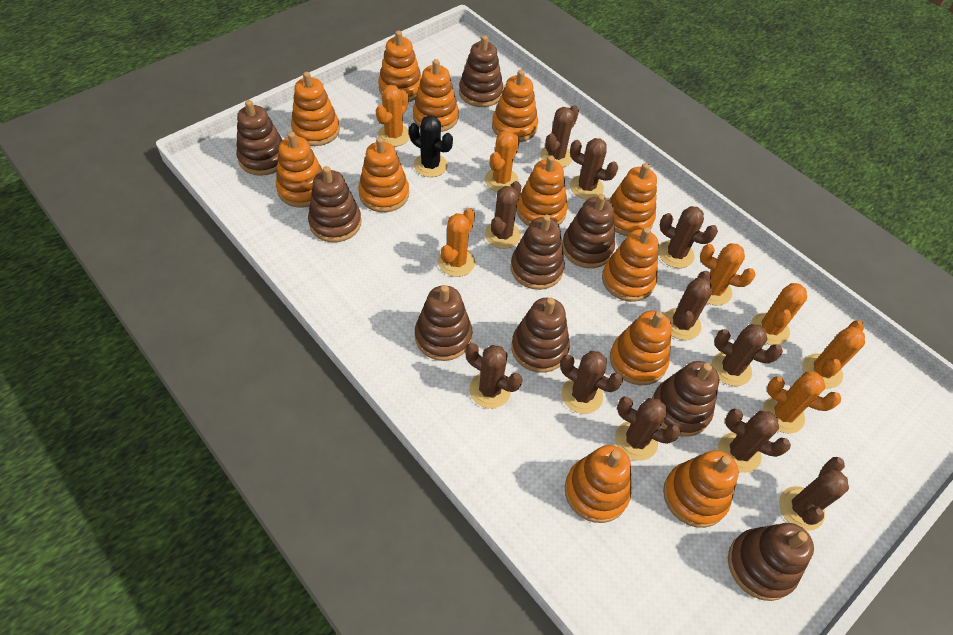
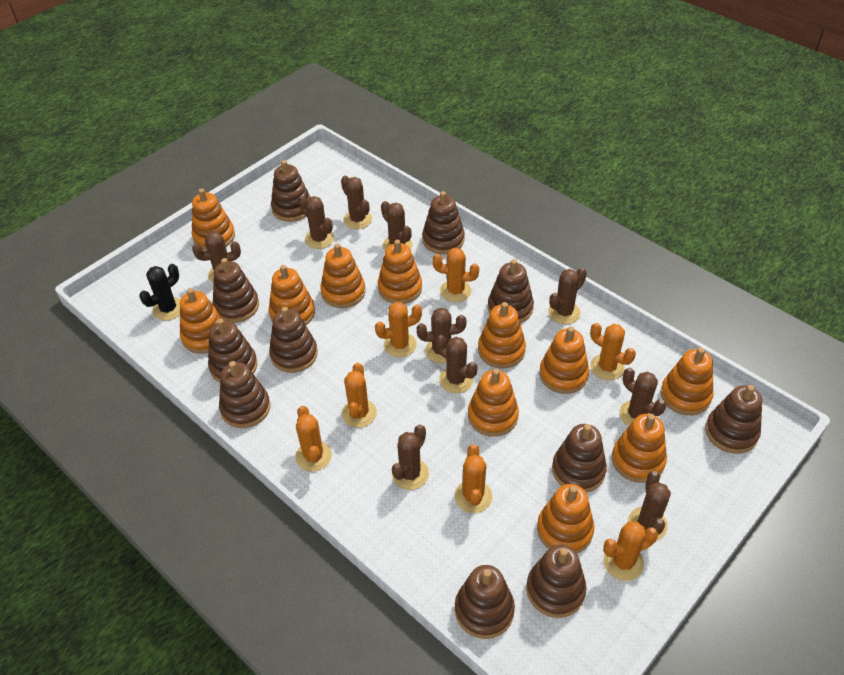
brown cactus: 11 -> 10
brown stacking toy: 9 -> 11
orange stacking toy: 12 -> 11

